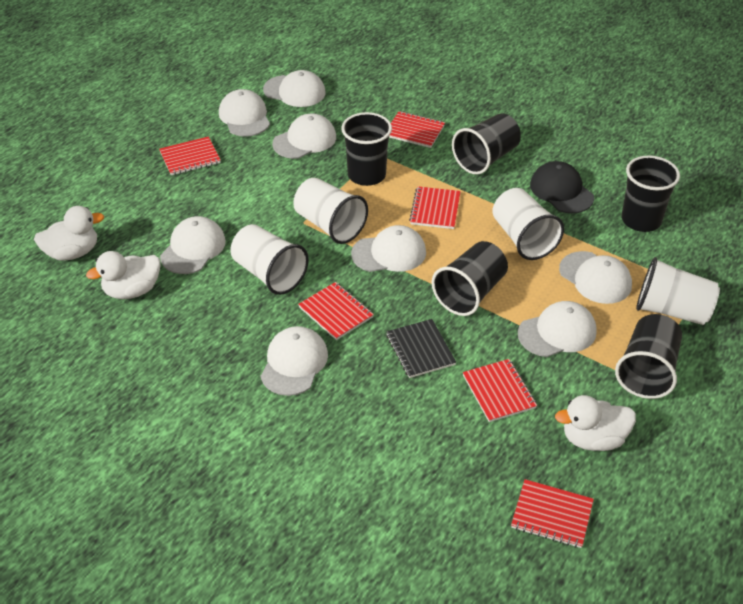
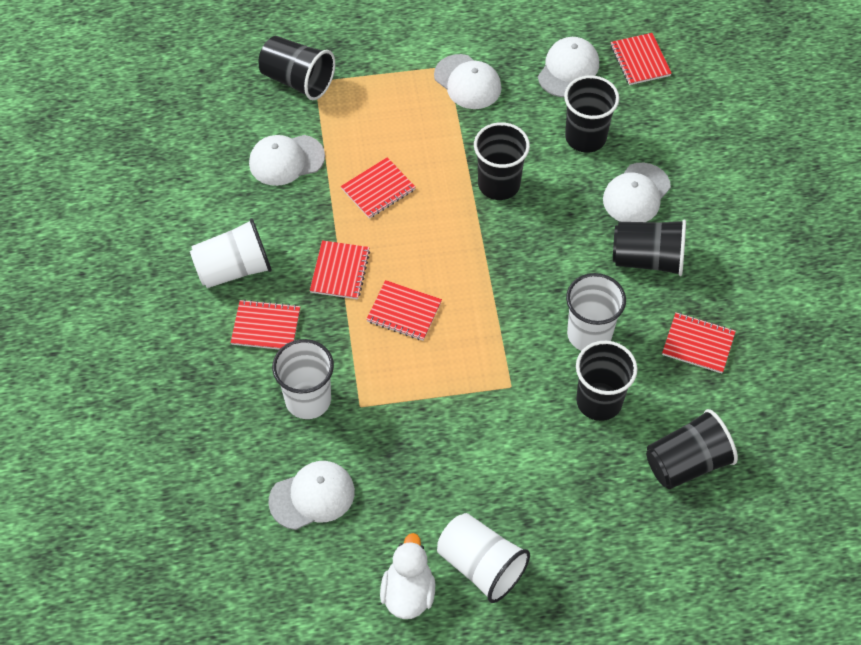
black cap: 1 -> 0
black cup: 5 -> 6
black notebook: 1 -> 0
white cap: 8 -> 5
white duck: 3 -> 1

